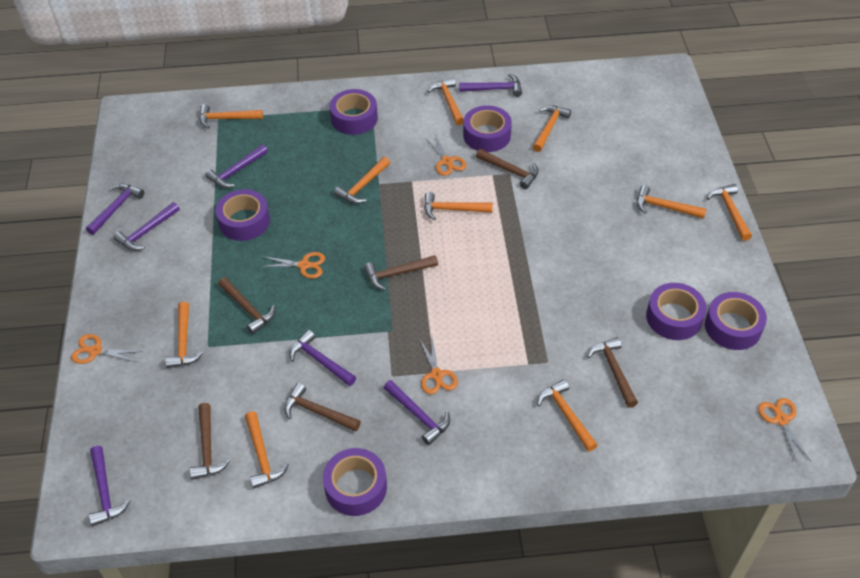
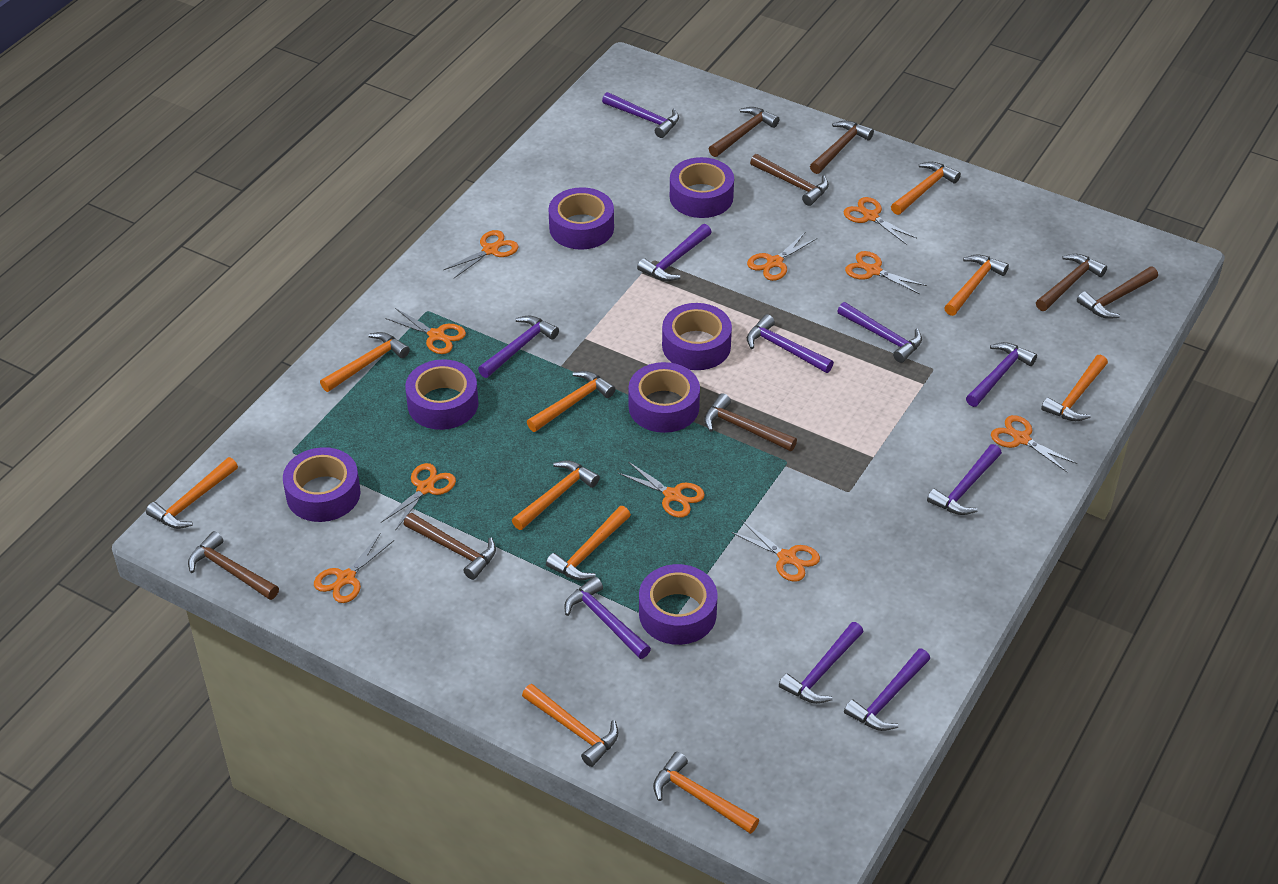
brown hammer: 6 -> 8
orange scissors: 5 -> 10
purple hammer: 7 -> 10
purple tape: 6 -> 7

